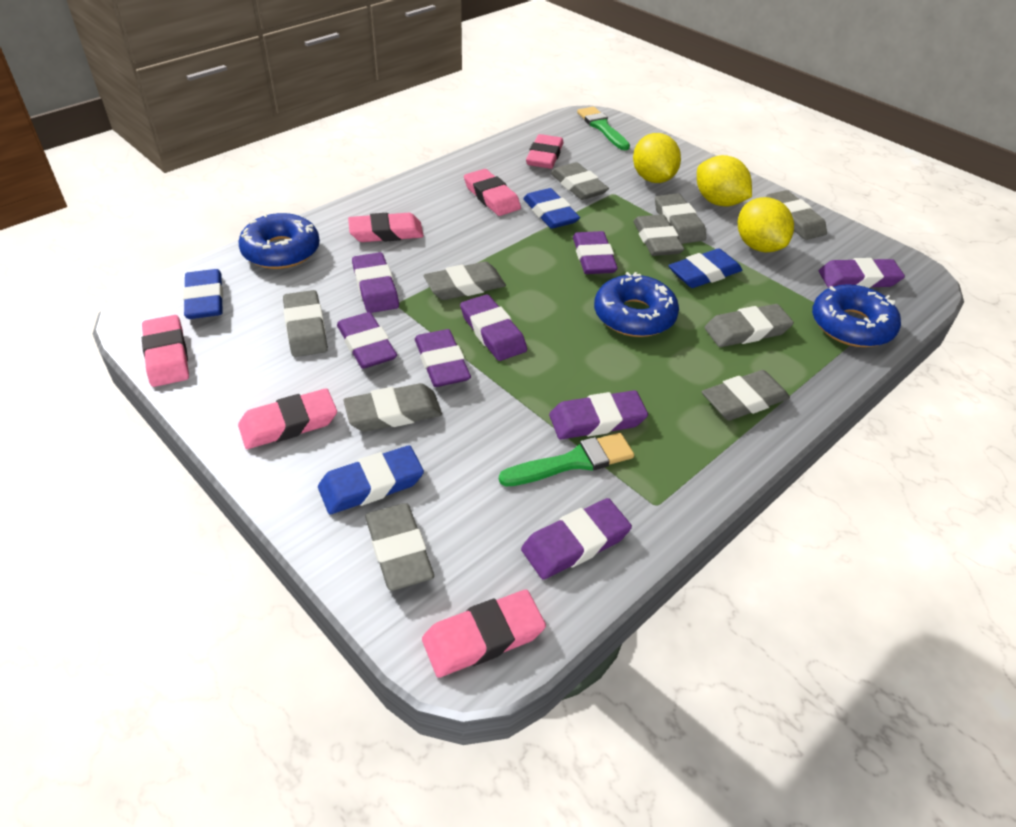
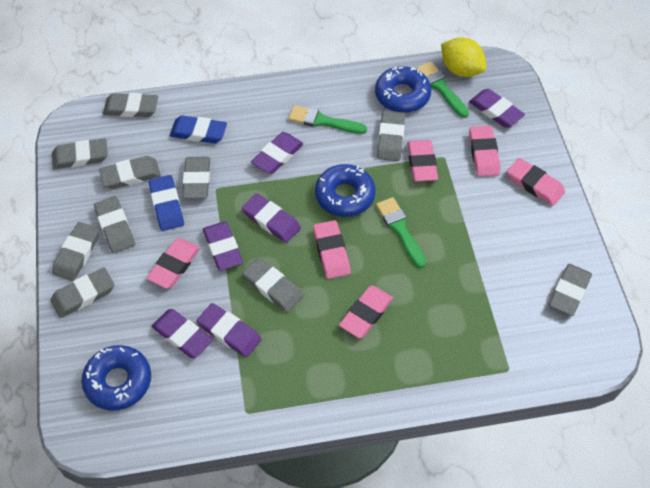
blue eraser: 4 -> 2
green brush: 2 -> 3
purple eraser: 8 -> 6
yellow lemon: 3 -> 1

